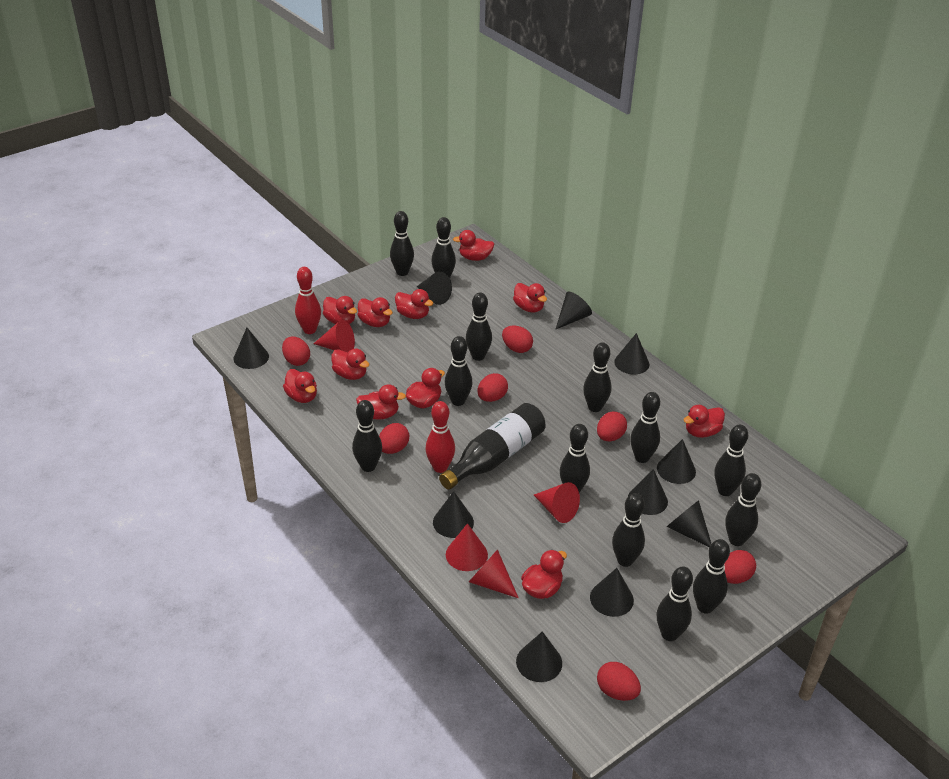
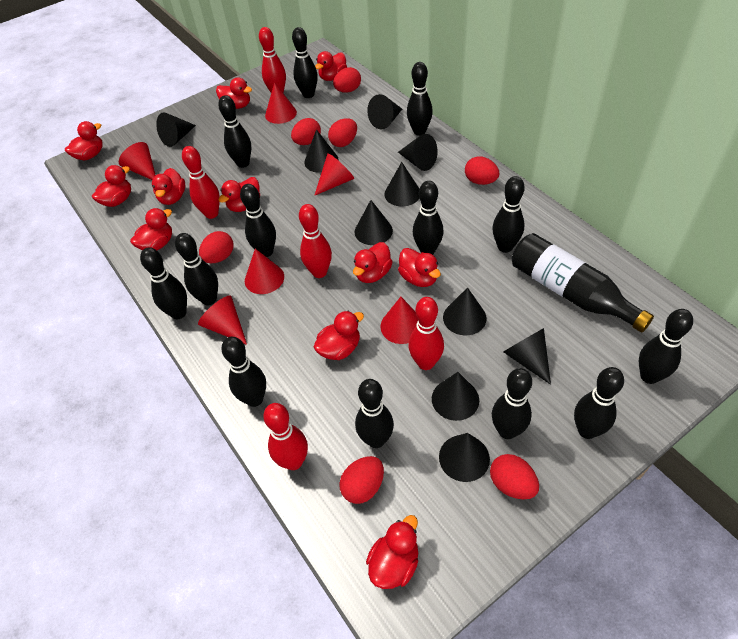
red bowling pin: 2 -> 5
red cone: 4 -> 6

